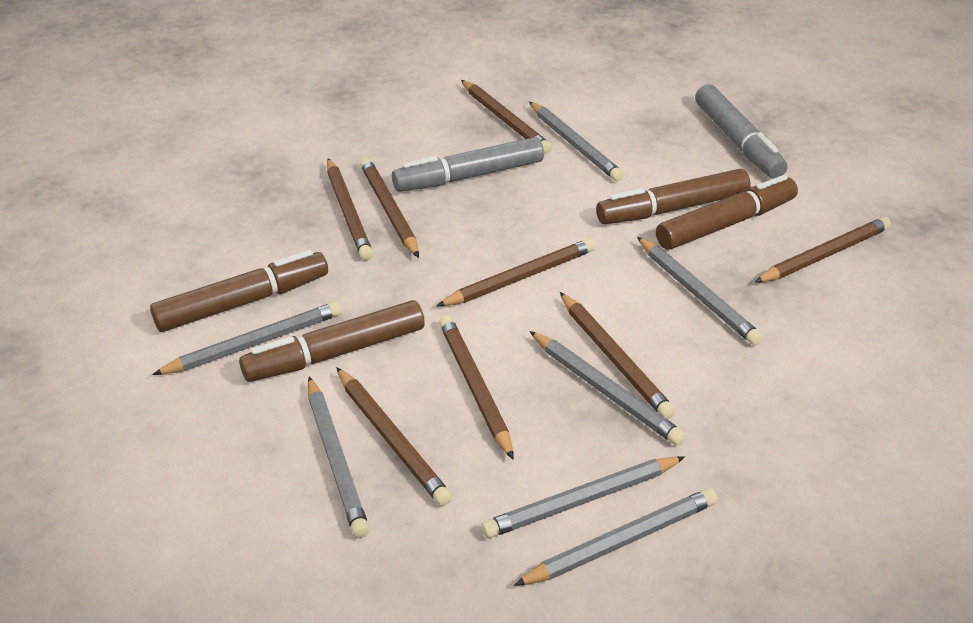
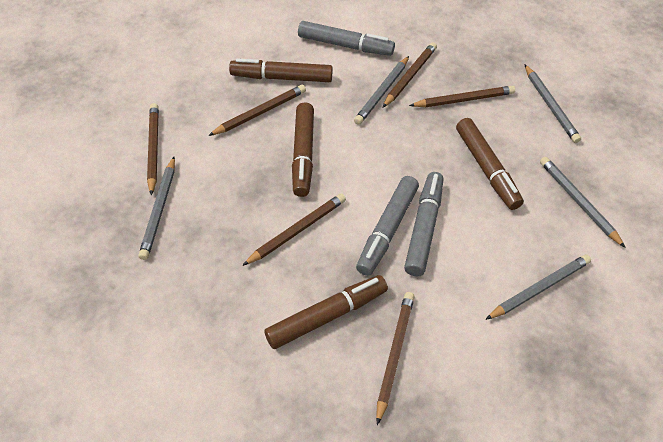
brown pencil: 8 -> 6
grey marker: 2 -> 3
grey pencil: 7 -> 5

